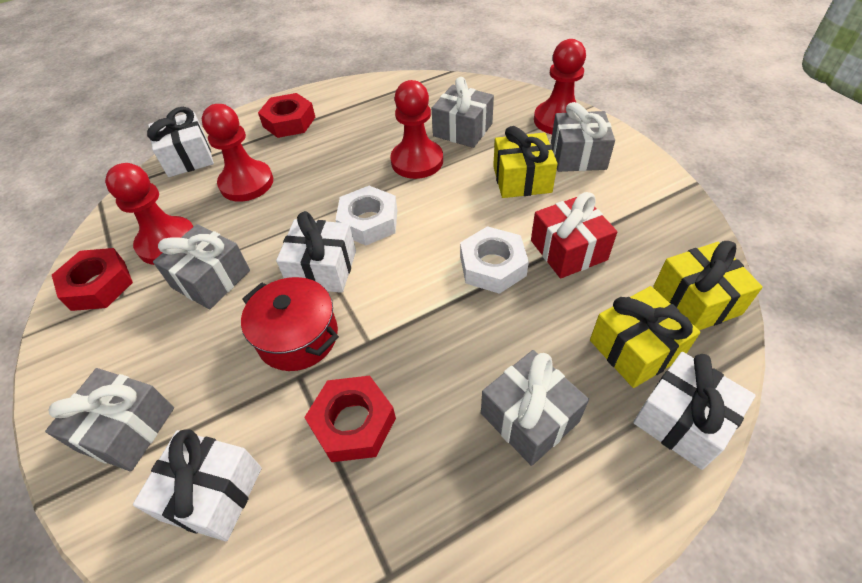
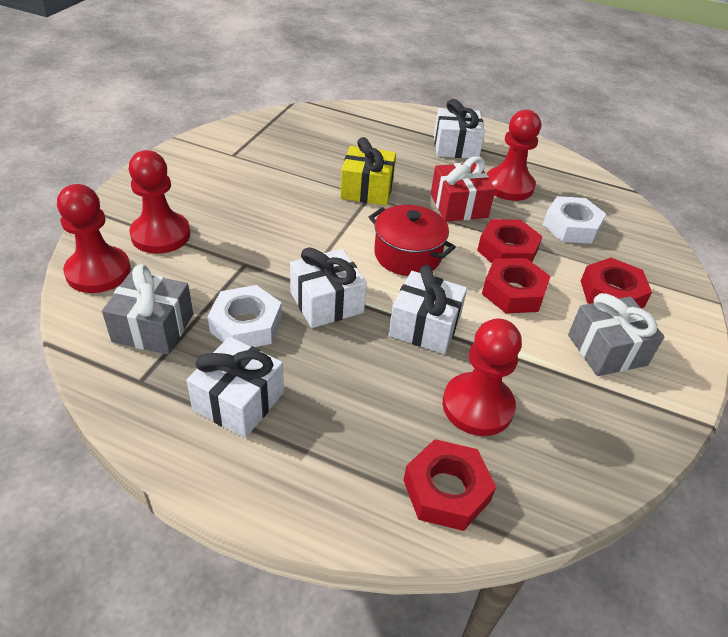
grey gift: 5 -> 2
red nut: 3 -> 4
yellow gift: 3 -> 1

